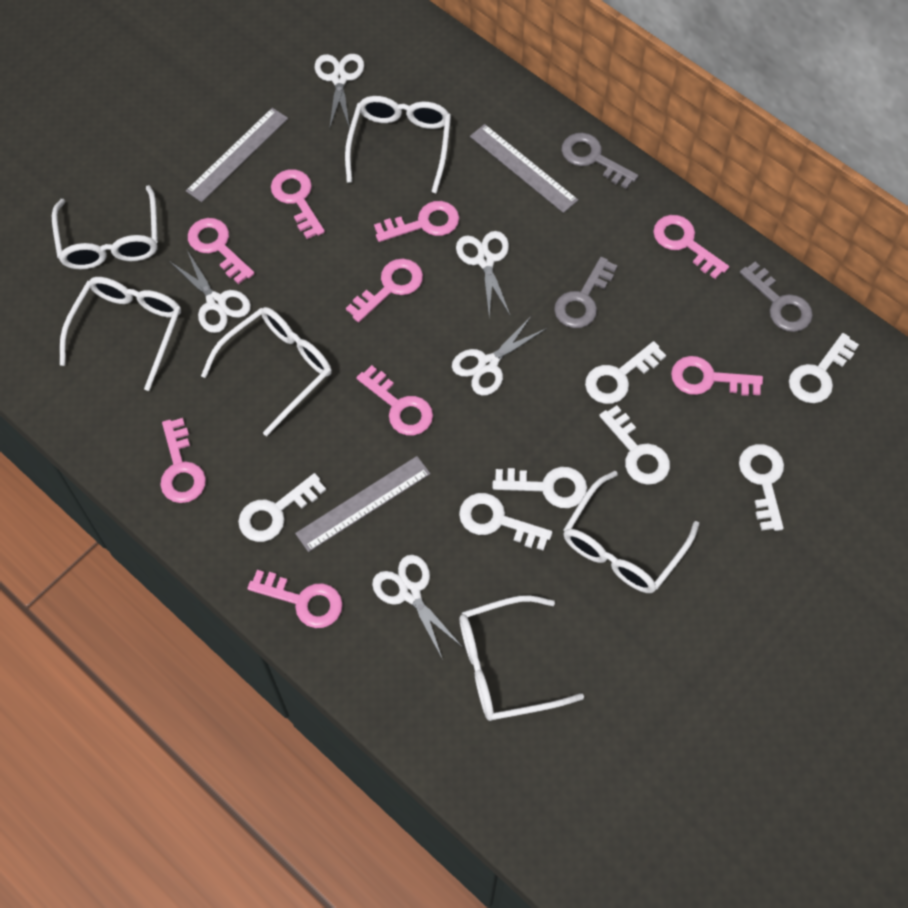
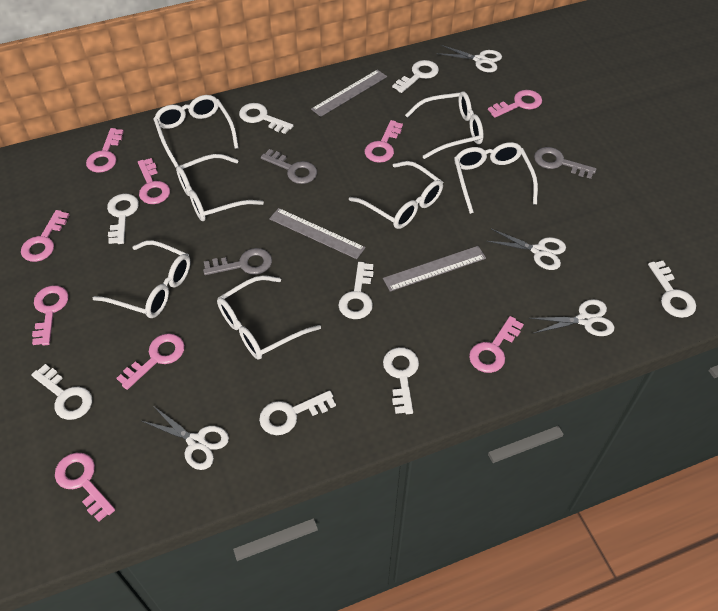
white glasses: 6 -> 7
white key: 7 -> 8
white scissors: 5 -> 4

